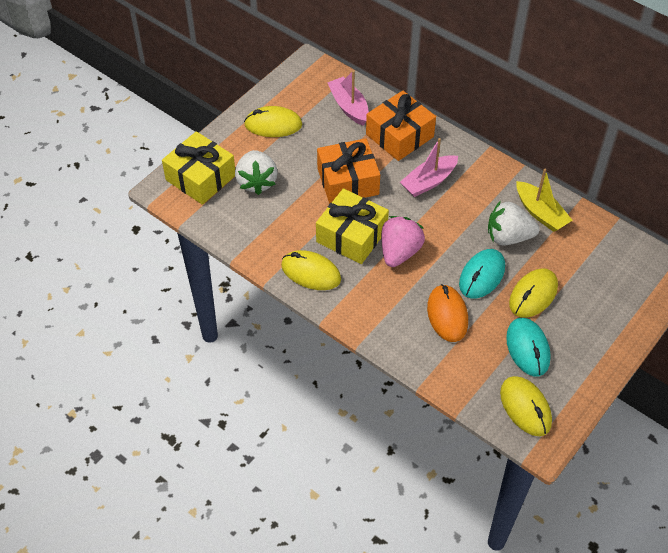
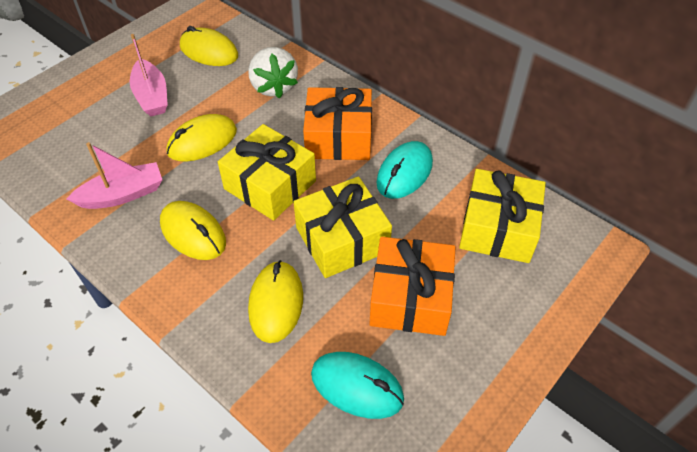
orange mouse: 1 -> 0
pink strawberry: 1 -> 0
white strawberry: 2 -> 1
yellow boat: 1 -> 0
yellow gift: 2 -> 3

